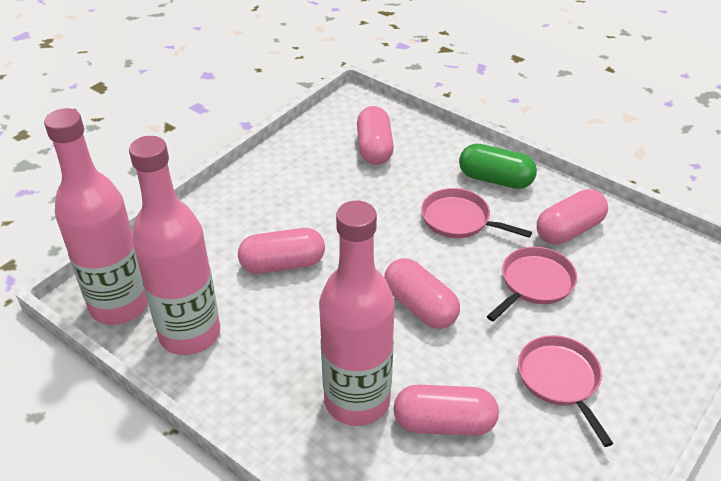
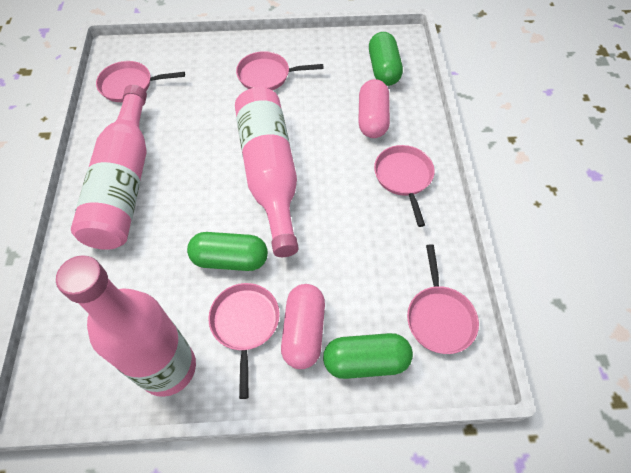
green capsule: 1 -> 3
pink capsule: 5 -> 2
pink pan: 3 -> 5

